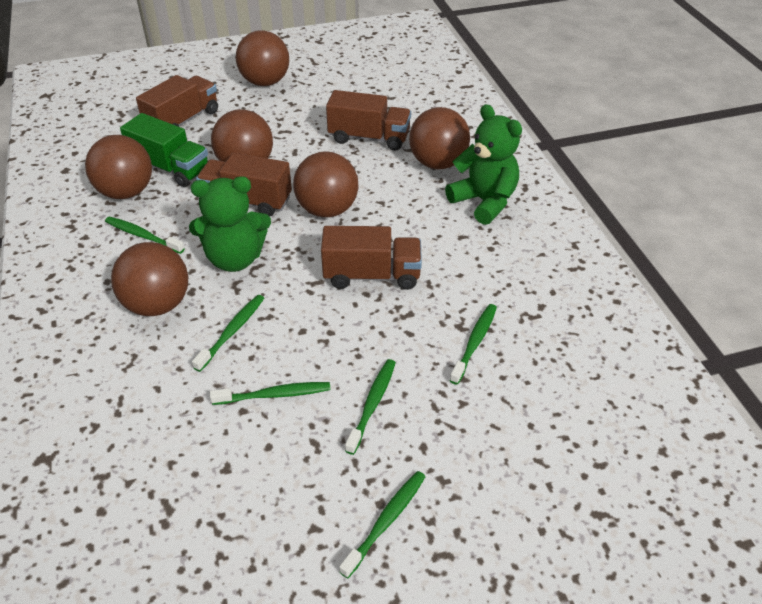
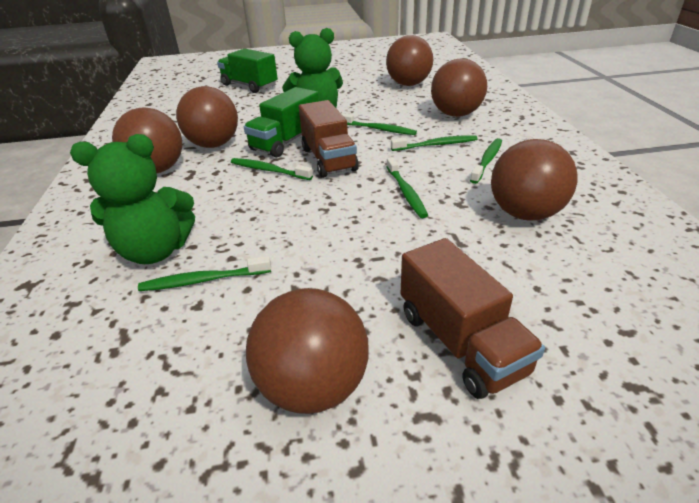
brown truck: 4 -> 2
green truck: 1 -> 2

